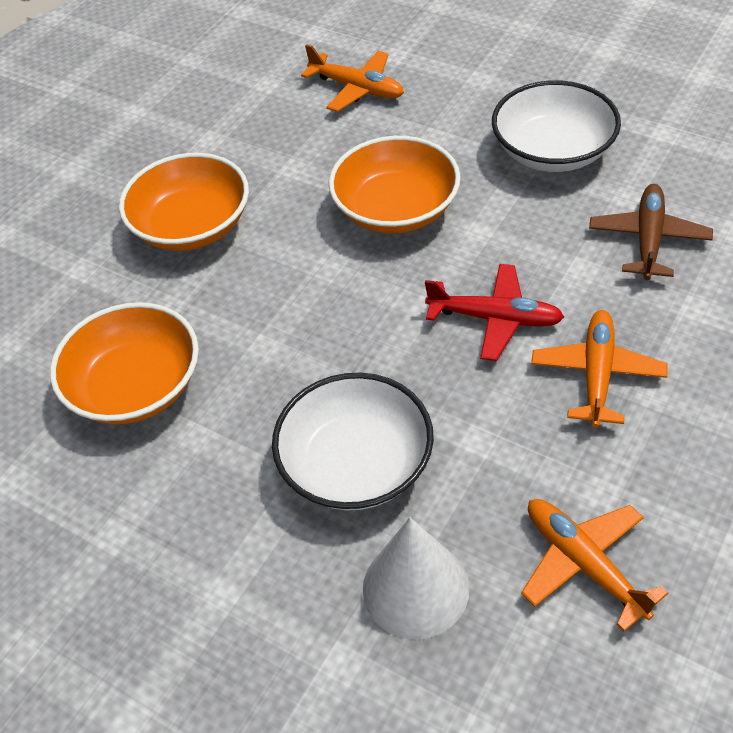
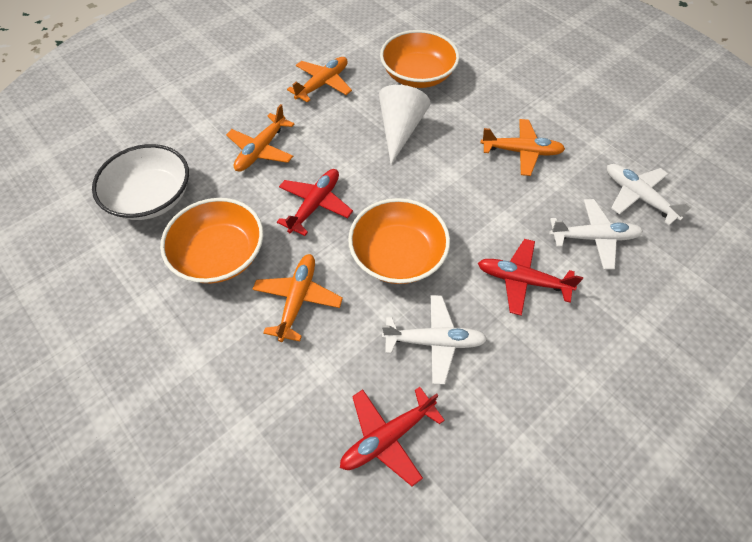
brown plane: 1 -> 0
orange plane: 3 -> 4
red plane: 1 -> 3
white bowl: 2 -> 1
white plane: 0 -> 3

